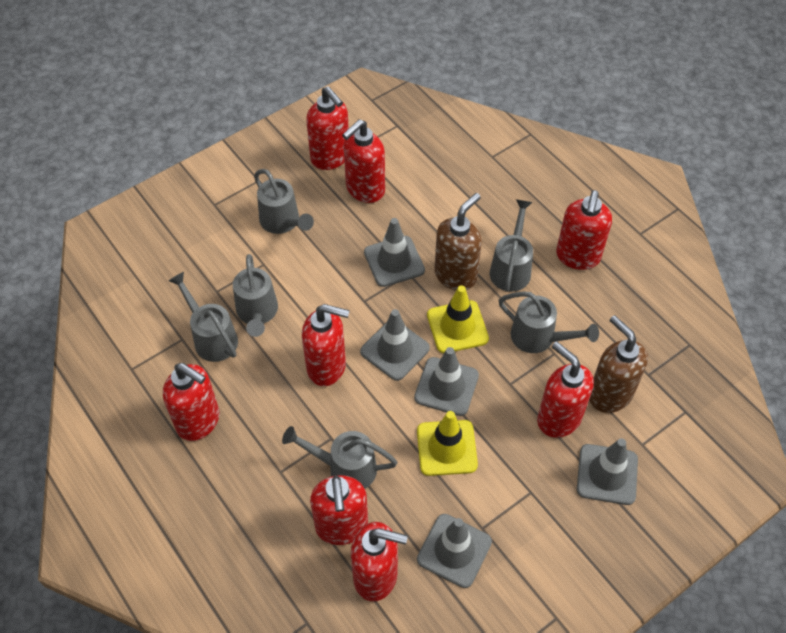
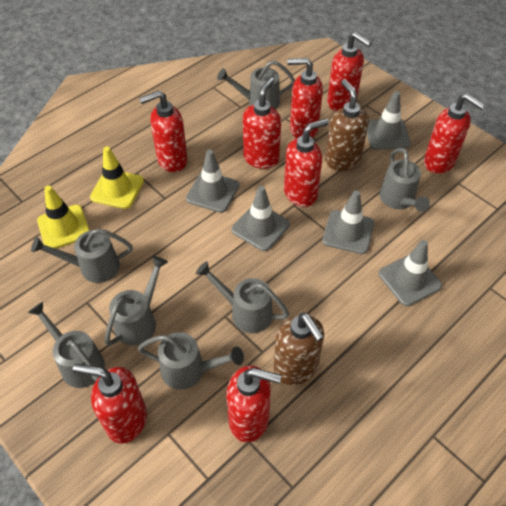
grey watering can: 6 -> 7

